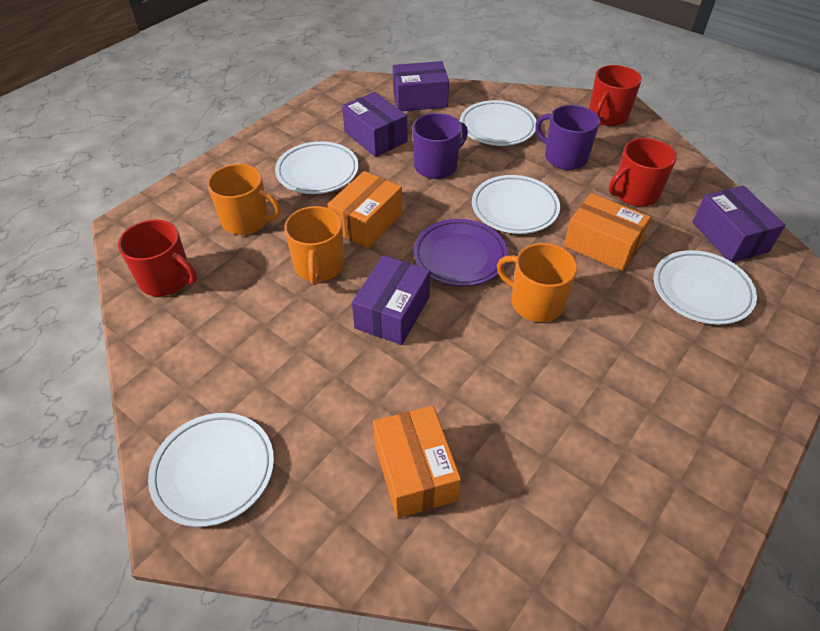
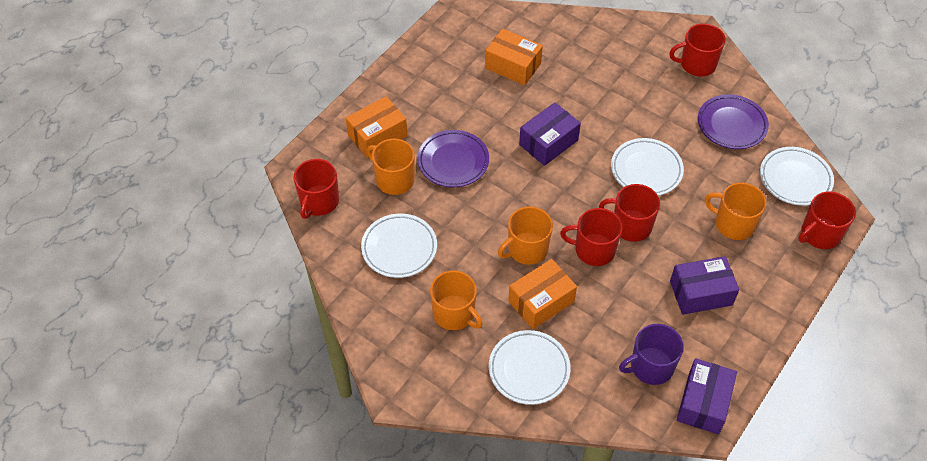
orange mug: 3 -> 4
purple box: 4 -> 3
purple mug: 2 -> 1
purple plate: 1 -> 2
red mug: 3 -> 5
white plate: 5 -> 4

